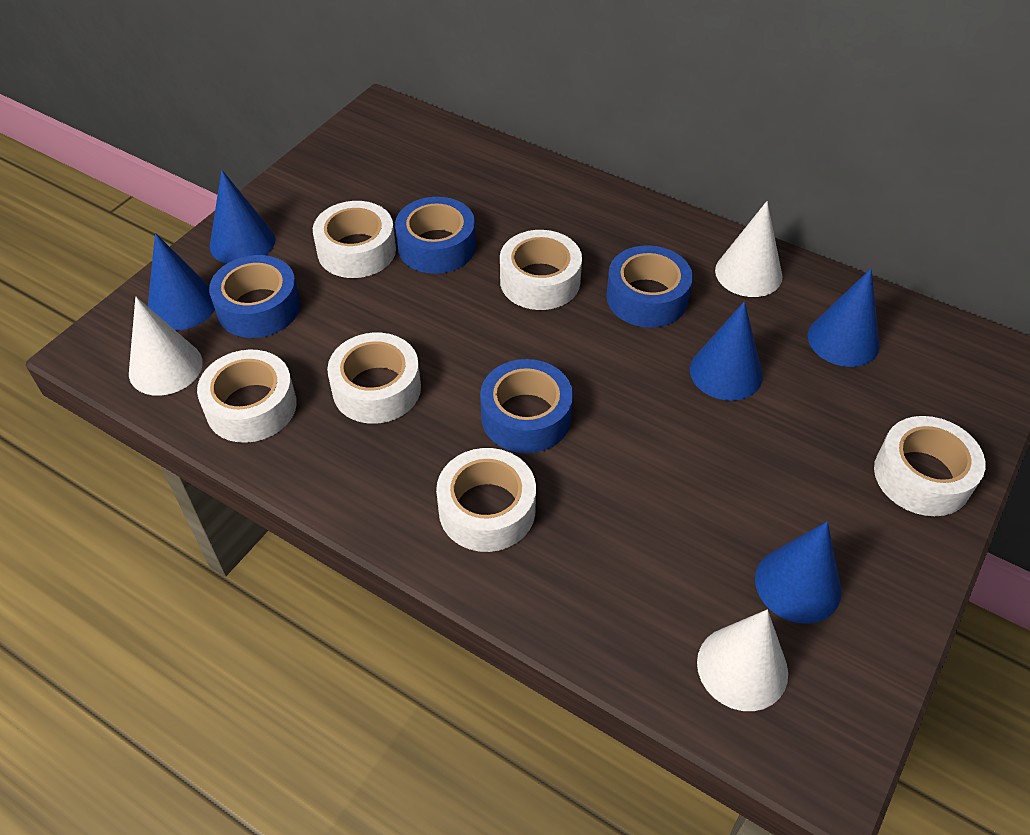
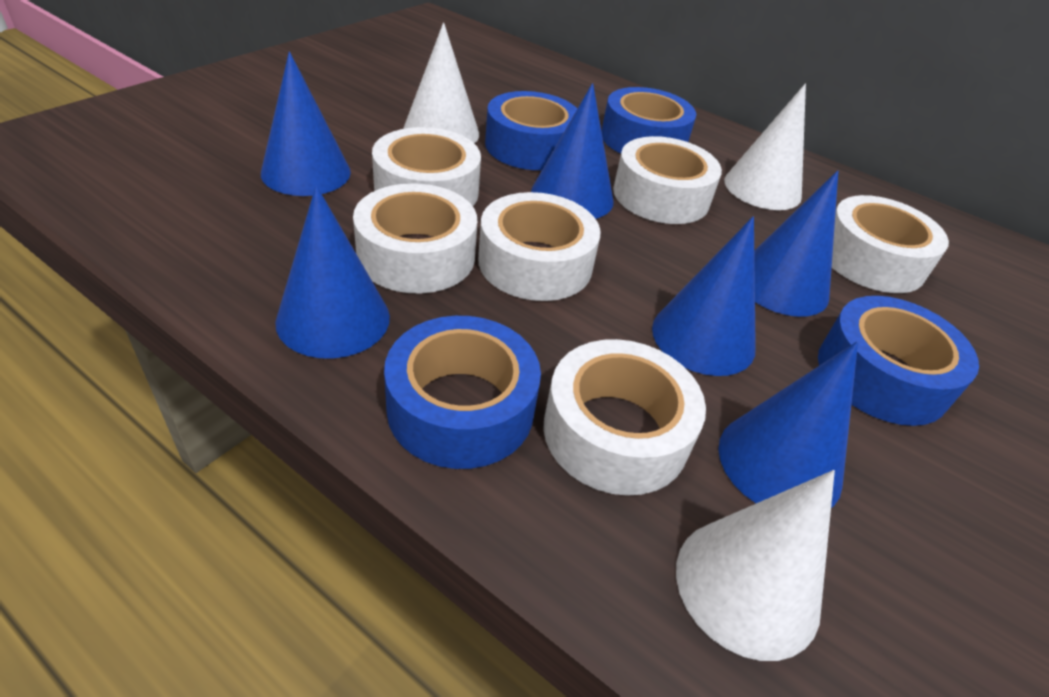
blue cone: 5 -> 6

